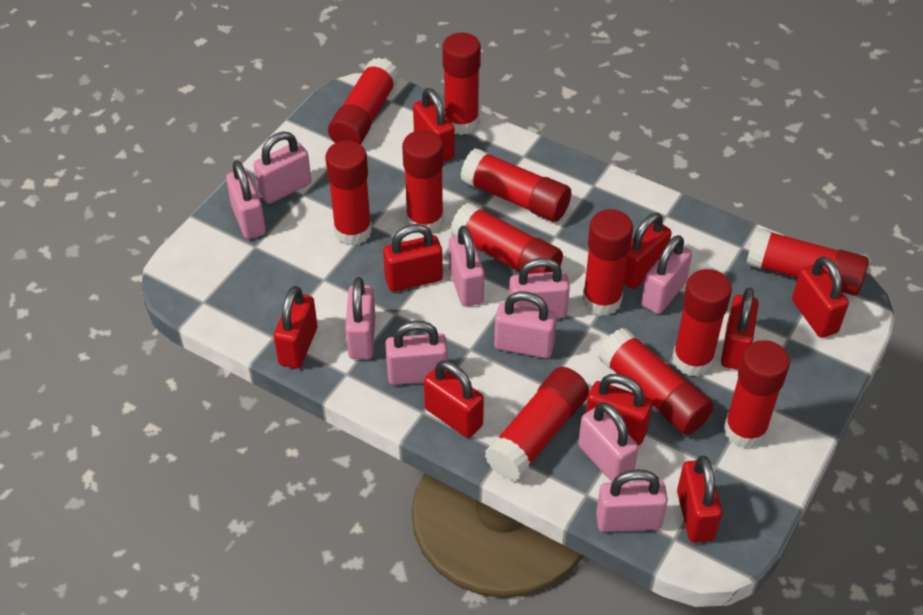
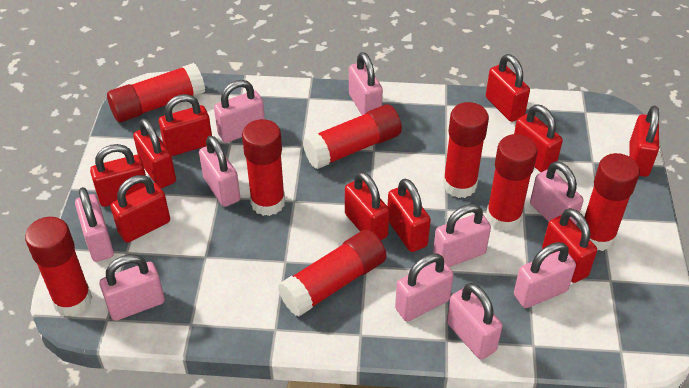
red glue stick: 12 -> 8
red padlock: 9 -> 10

